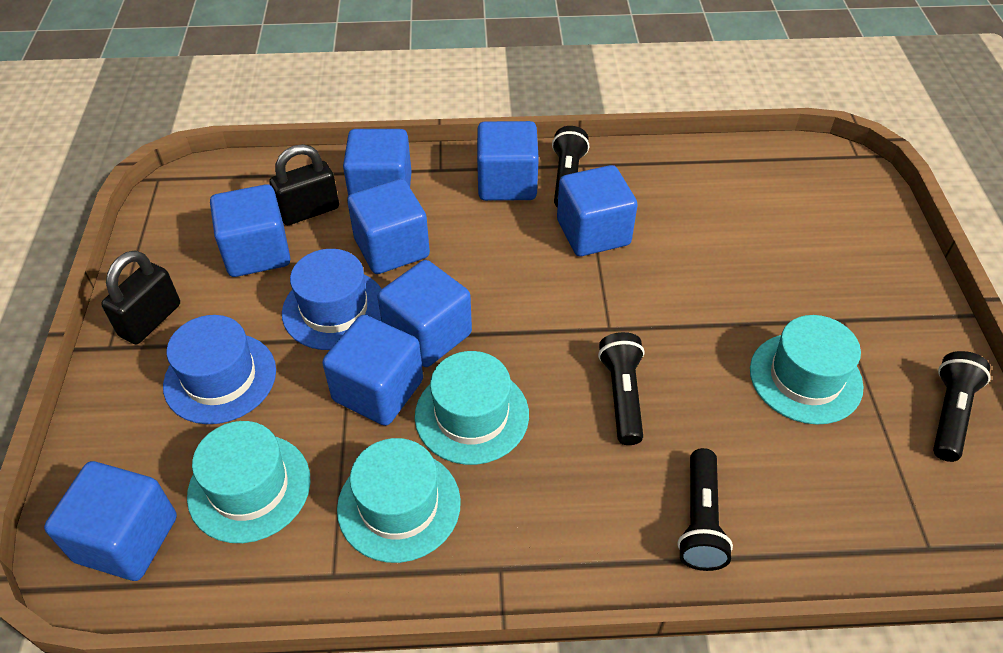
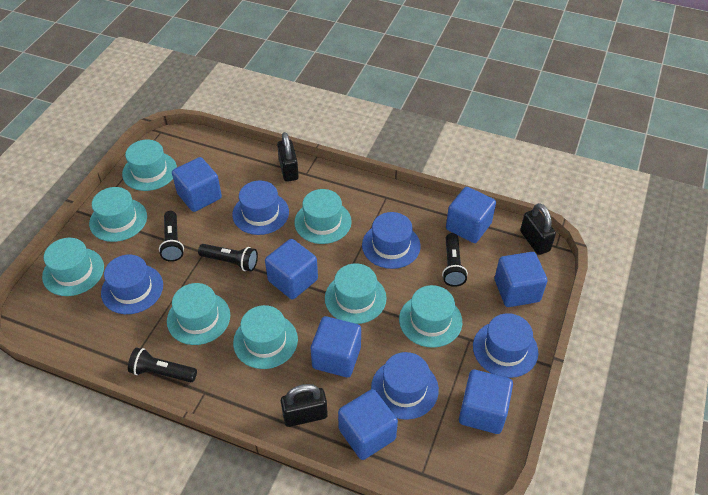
black padlock: 2 -> 3
blue cube: 8 -> 7
blue hat: 2 -> 5
turquoise hat: 4 -> 8

